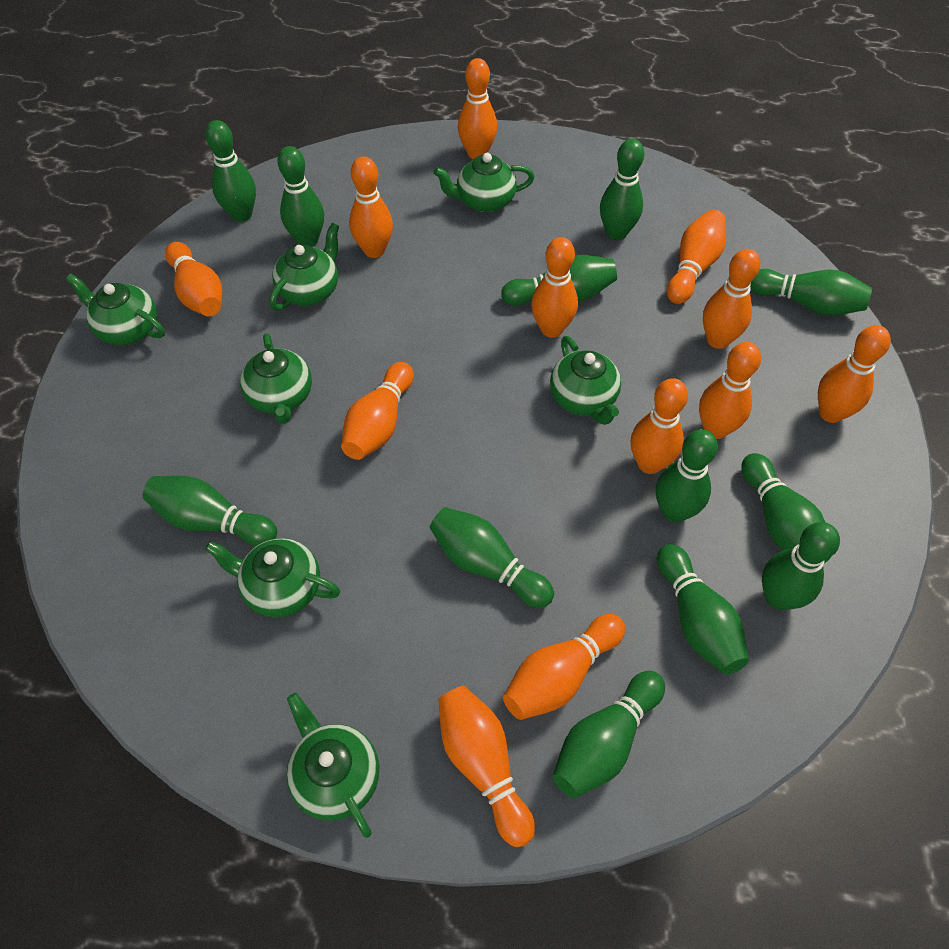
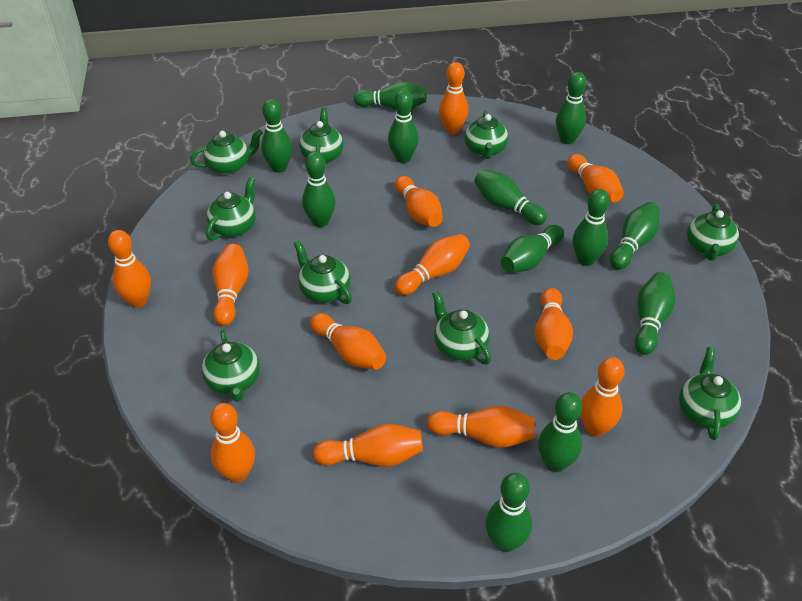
green teapot: 7 -> 9

